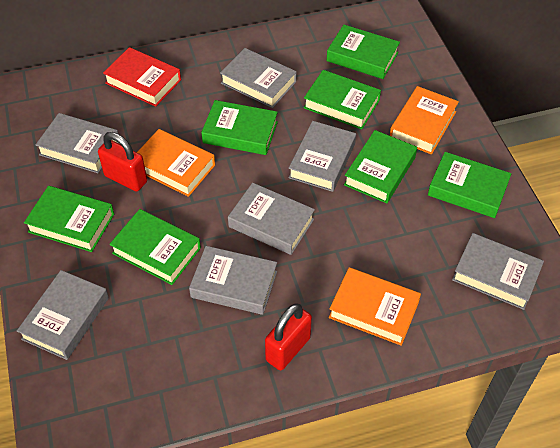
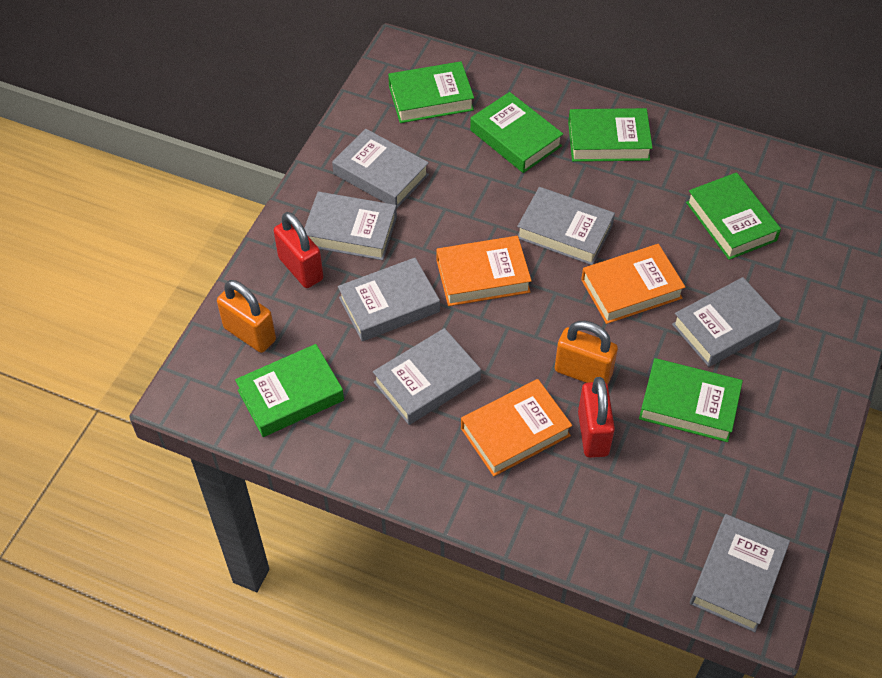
green book: 7 -> 6
orange padlock: 0 -> 2
red book: 1 -> 0

